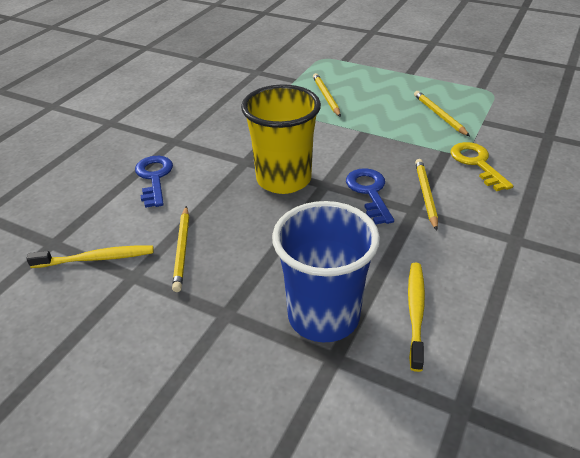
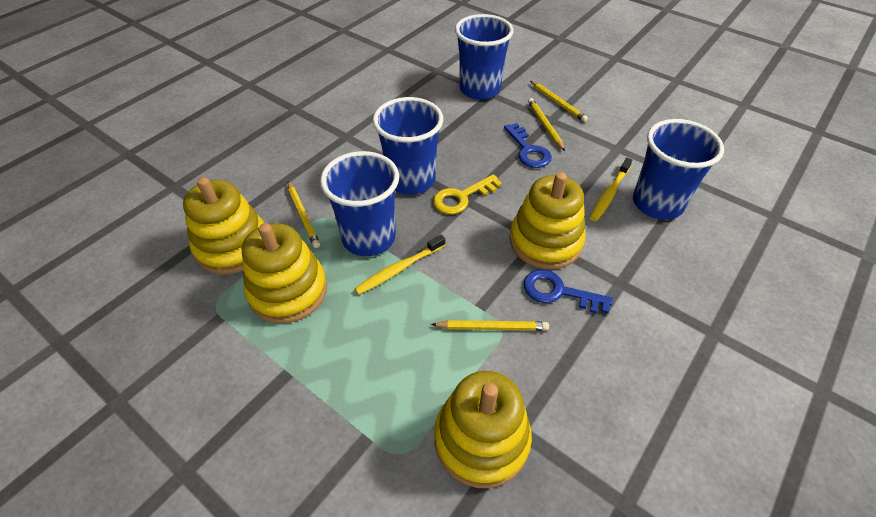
blue cup: 1 -> 4
yellow cup: 1 -> 0
yellow stacking toy: 0 -> 4

